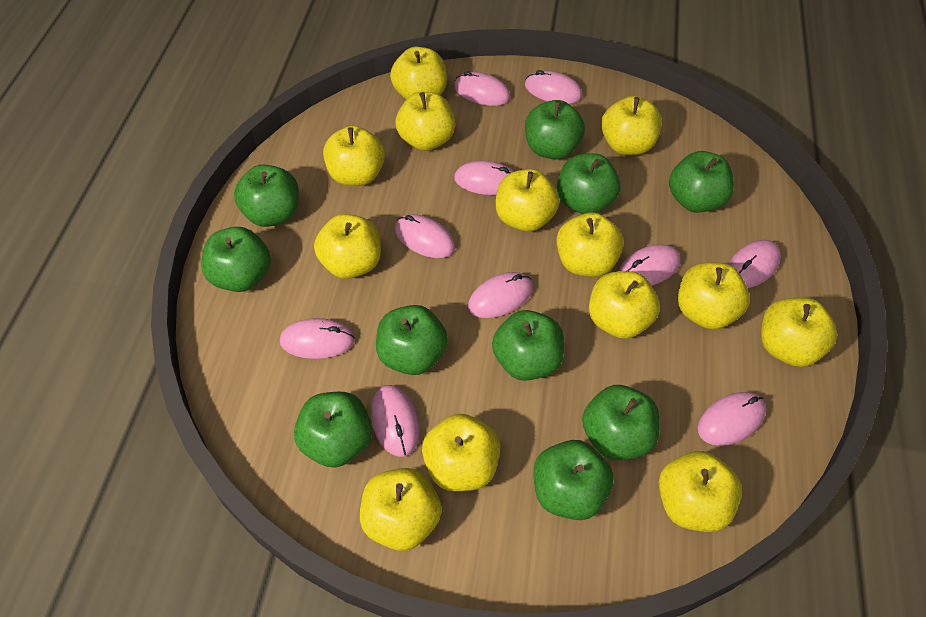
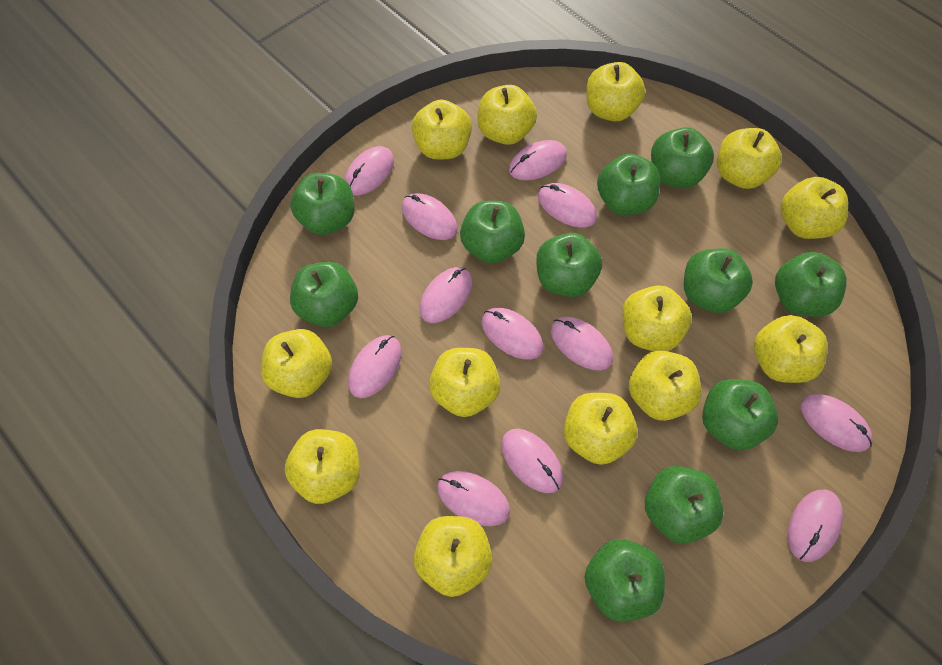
green apple: 10 -> 11
pink mouse: 10 -> 12

